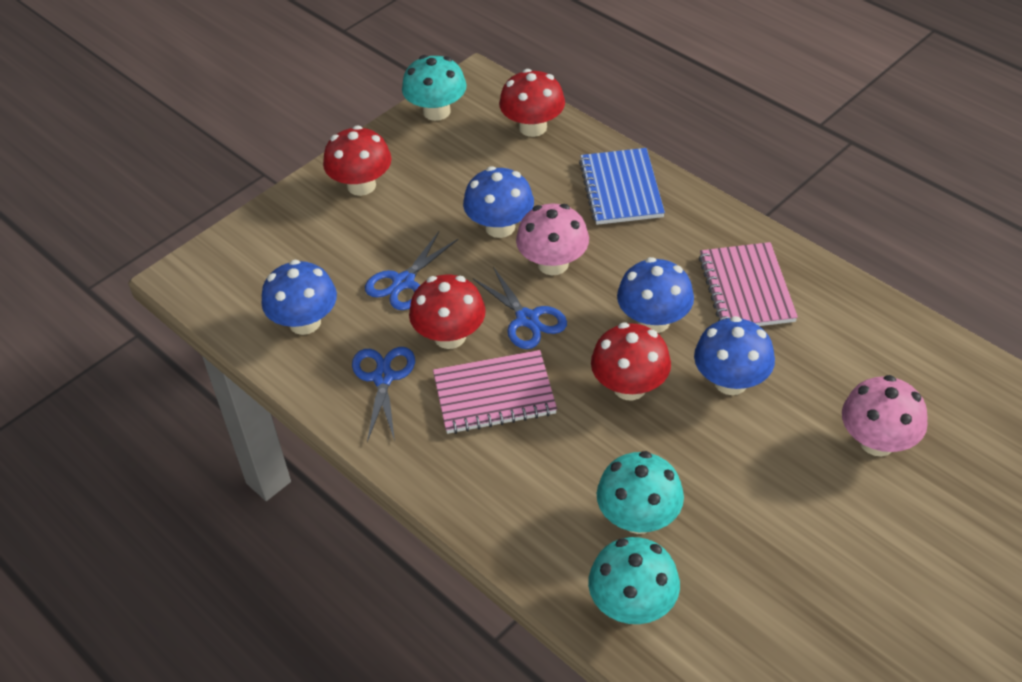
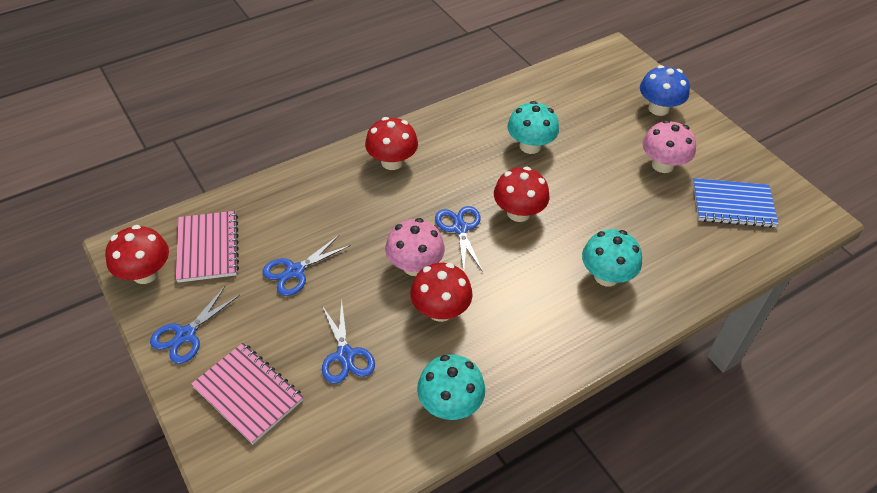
blue mushroom: 4 -> 1
blue scissors: 3 -> 4

